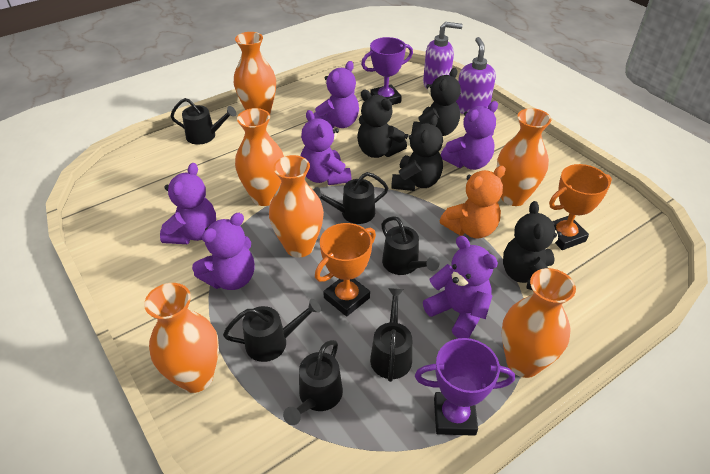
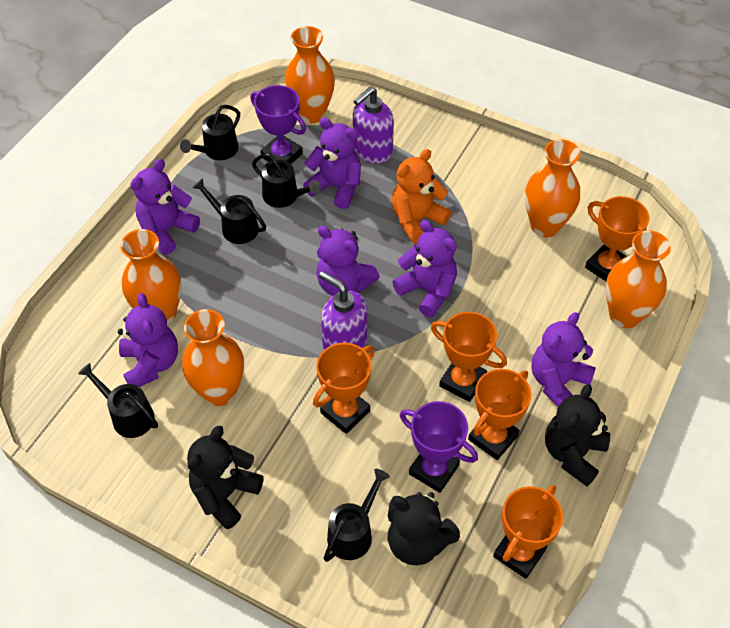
black teddy bear: 4 -> 3
black watering can: 6 -> 5
orange trophy: 2 -> 5
orange vase: 6 -> 5

